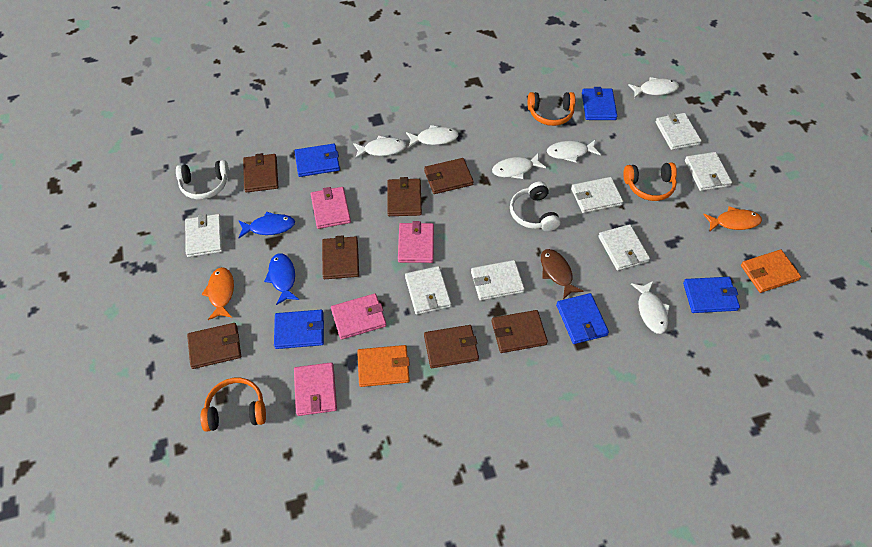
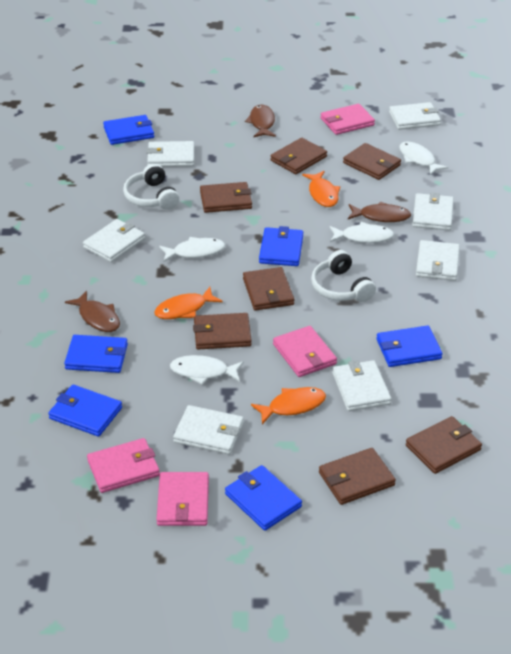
blue fish: 2 -> 0
blue wallet: 5 -> 6
brown fish: 1 -> 3
orange fish: 2 -> 3
orange headphones: 3 -> 0
orange wallet: 2 -> 0
white fish: 6 -> 4

